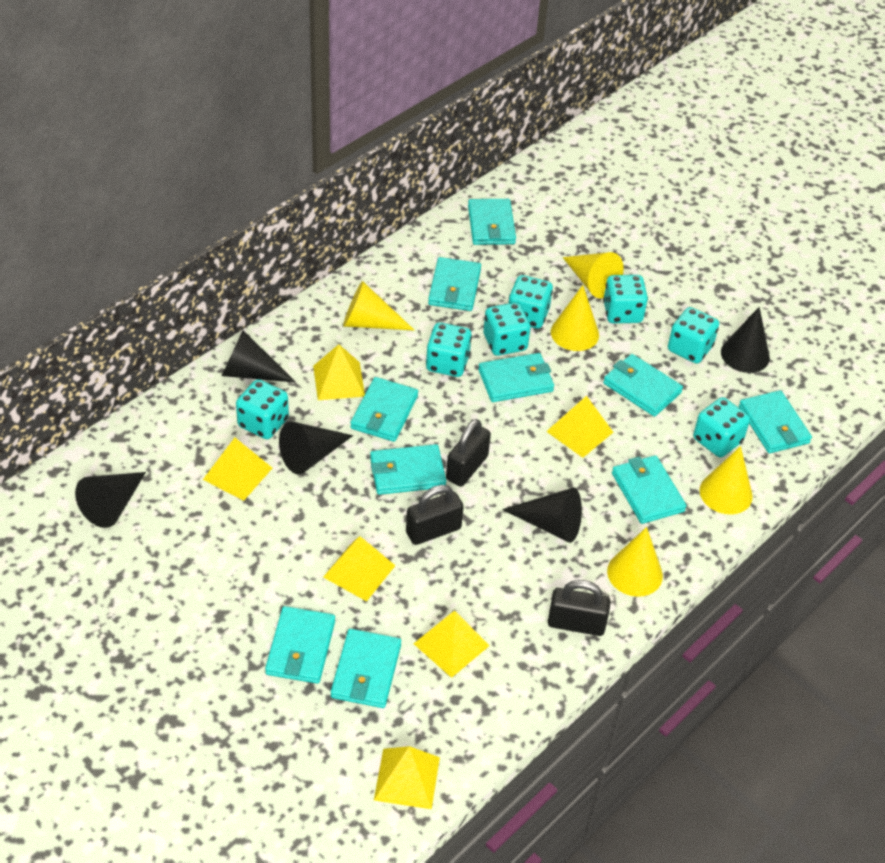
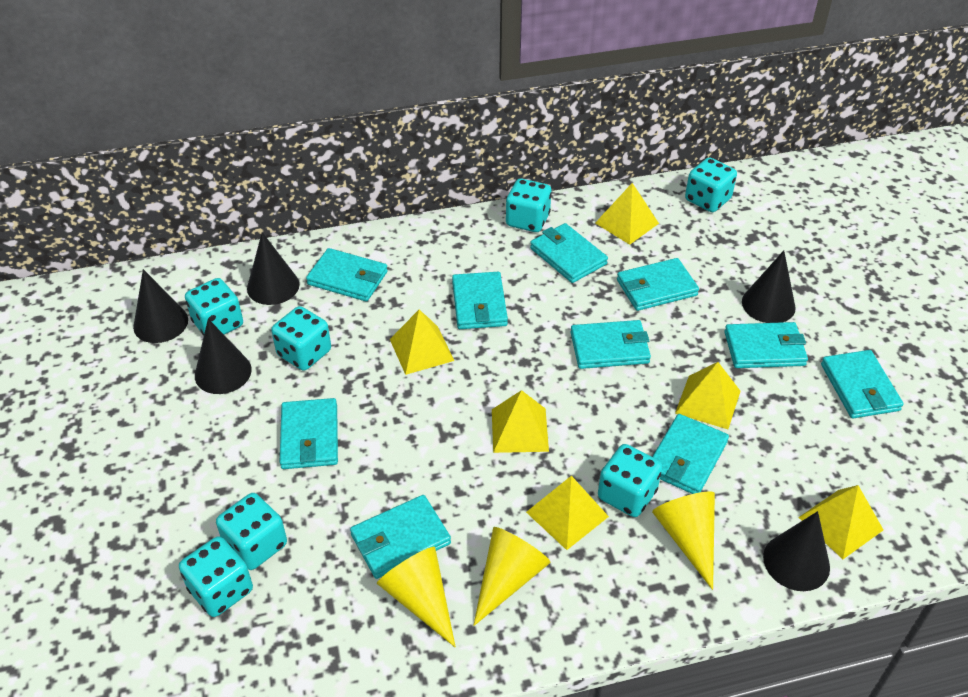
black padlock: 3 -> 0
yellow cone: 5 -> 3

